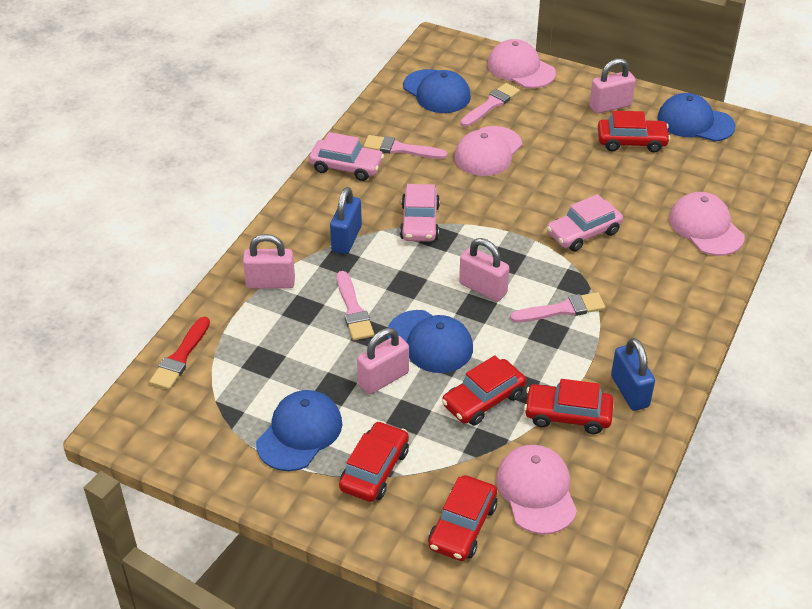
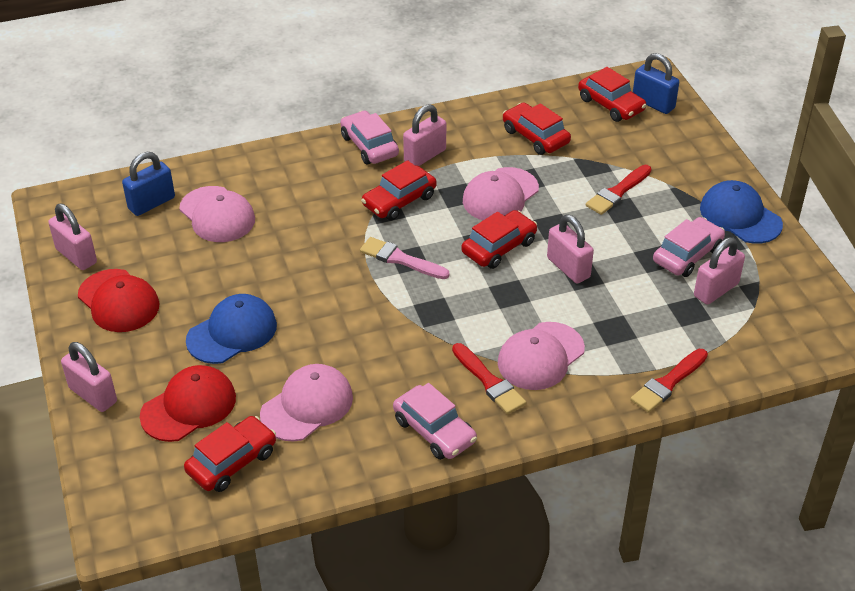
blue cap: 4 -> 2
pink brush: 4 -> 1
pink padlock: 4 -> 5
red brush: 1 -> 3
red cap: 0 -> 2

